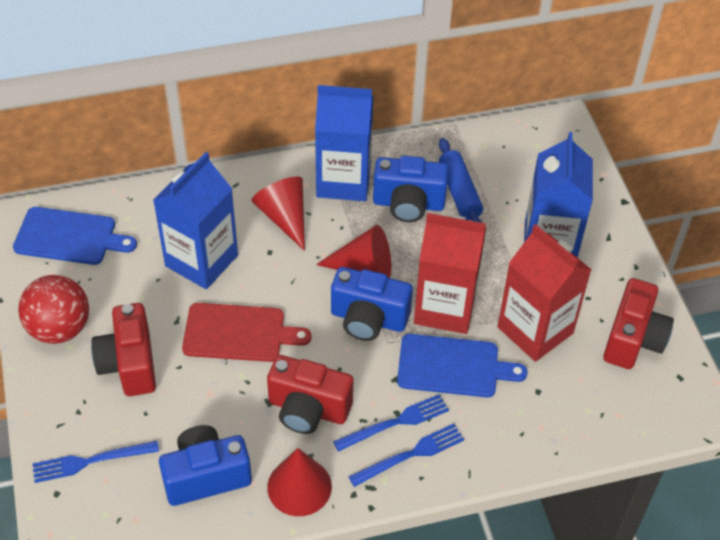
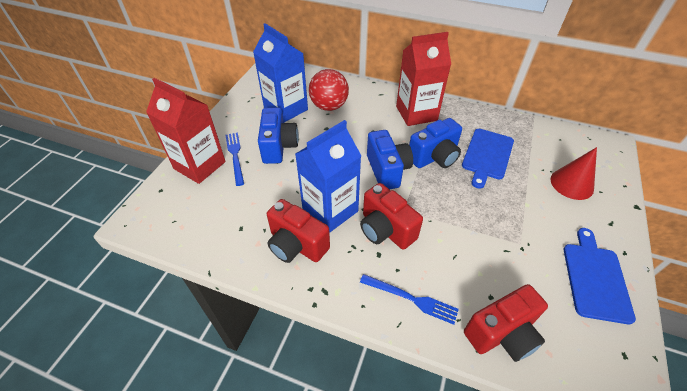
blue carton: 3 -> 2
blue fork: 3 -> 2
blue rolling pin: 1 -> 0
red cone: 3 -> 1
red cutting board: 1 -> 0

